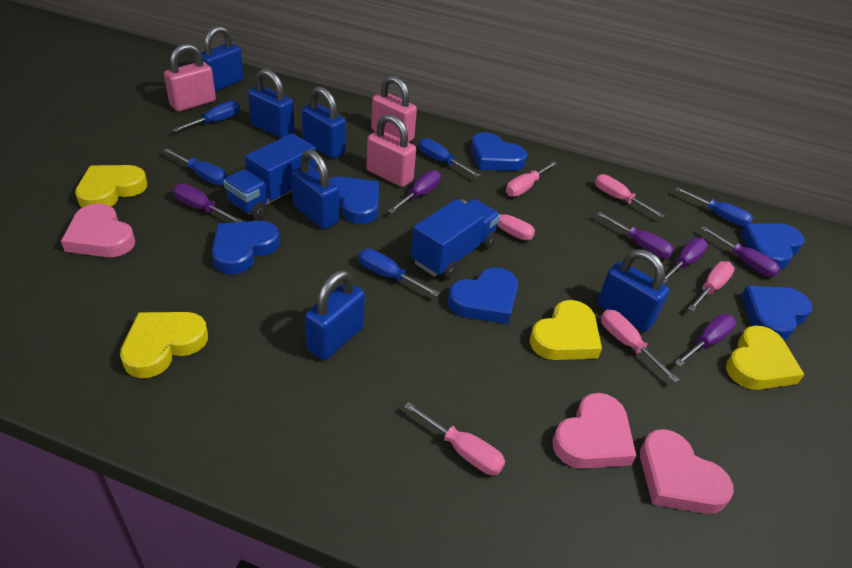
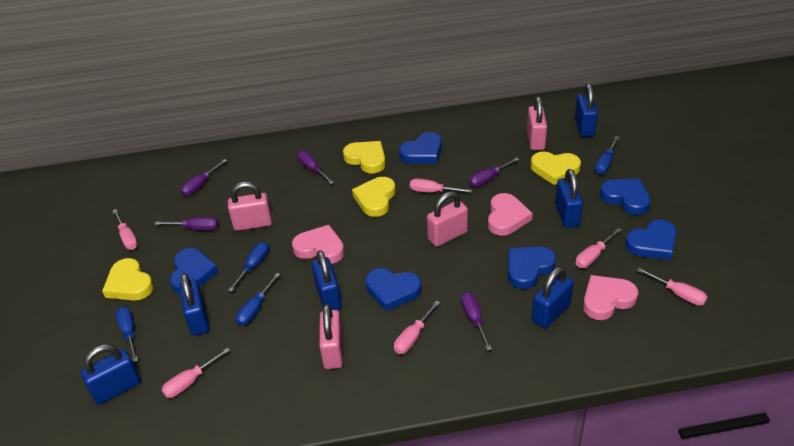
blue screwdriver: 5 -> 4
blue truck: 2 -> 0
pink padlock: 3 -> 4
purple screwdriver: 6 -> 5

